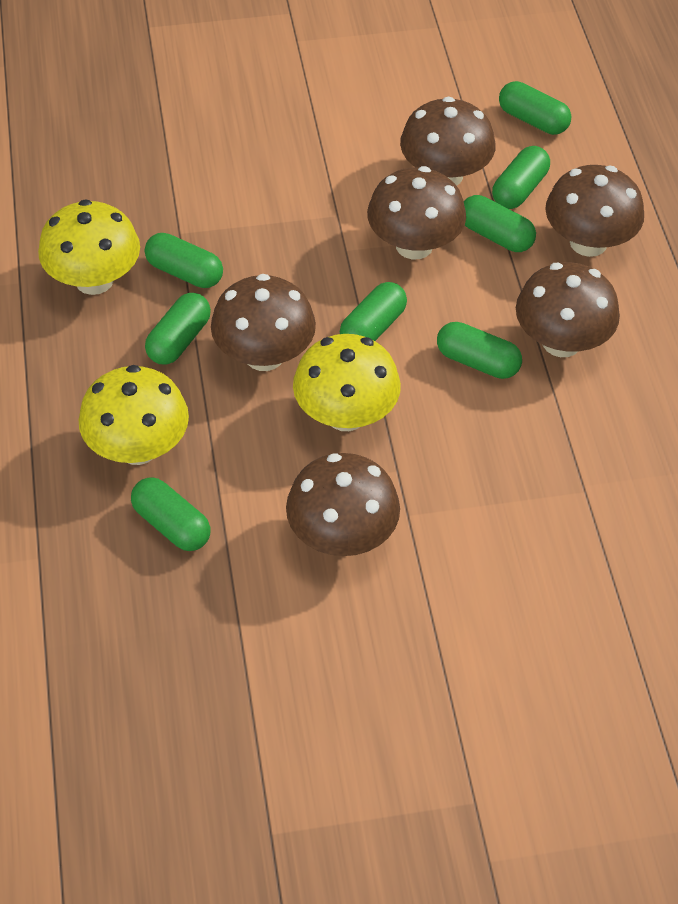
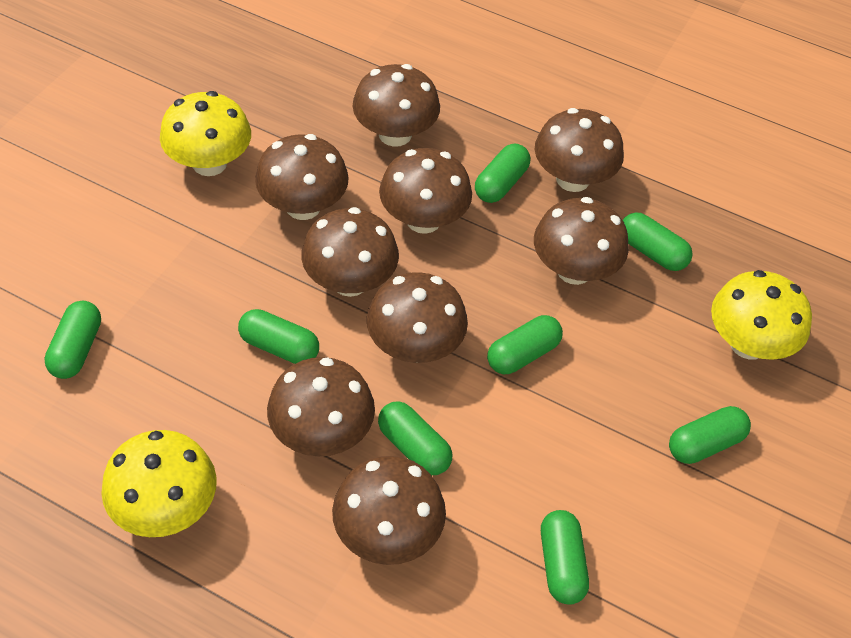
brown mushroom: 6 -> 9

